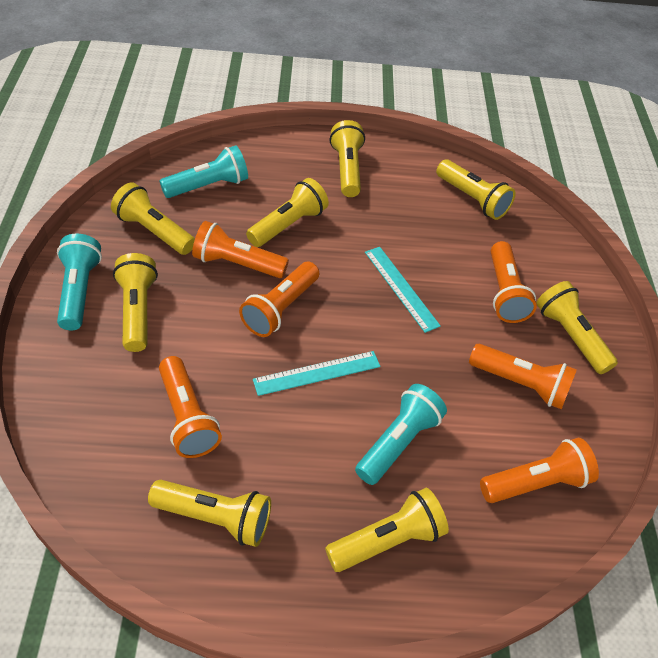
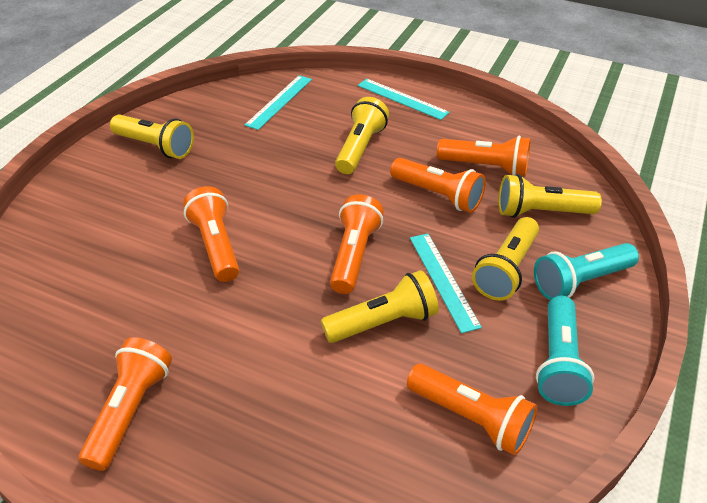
turquoise flashlight: 3 -> 2
turquoise ruler: 2 -> 3
yellow flashlight: 8 -> 5

